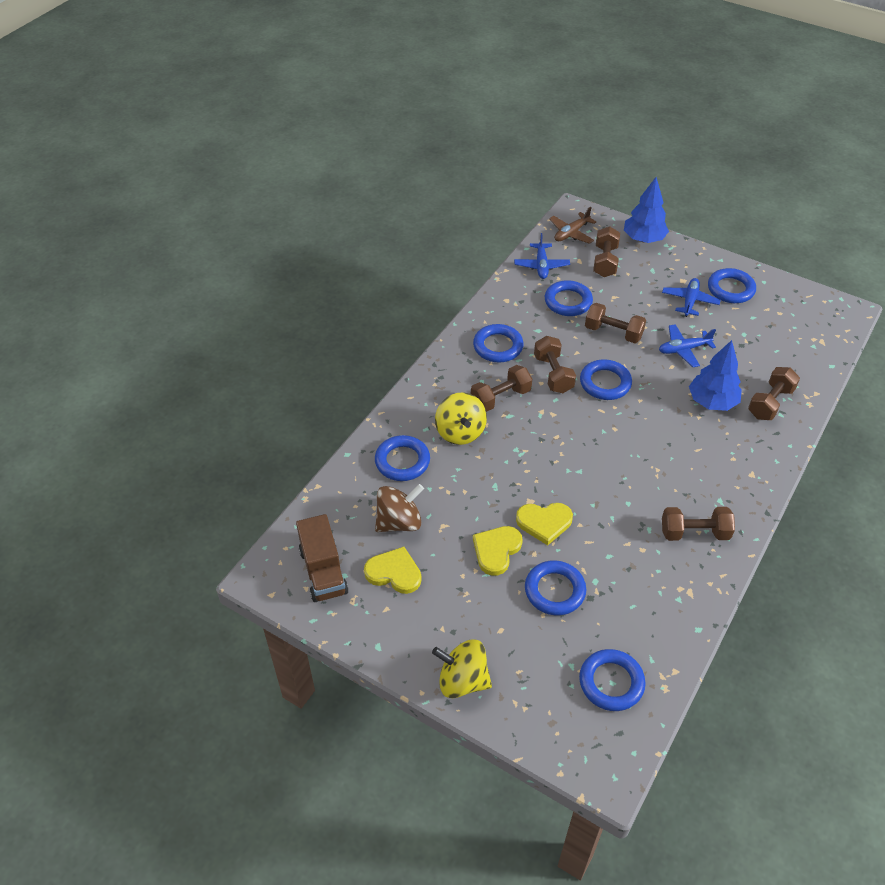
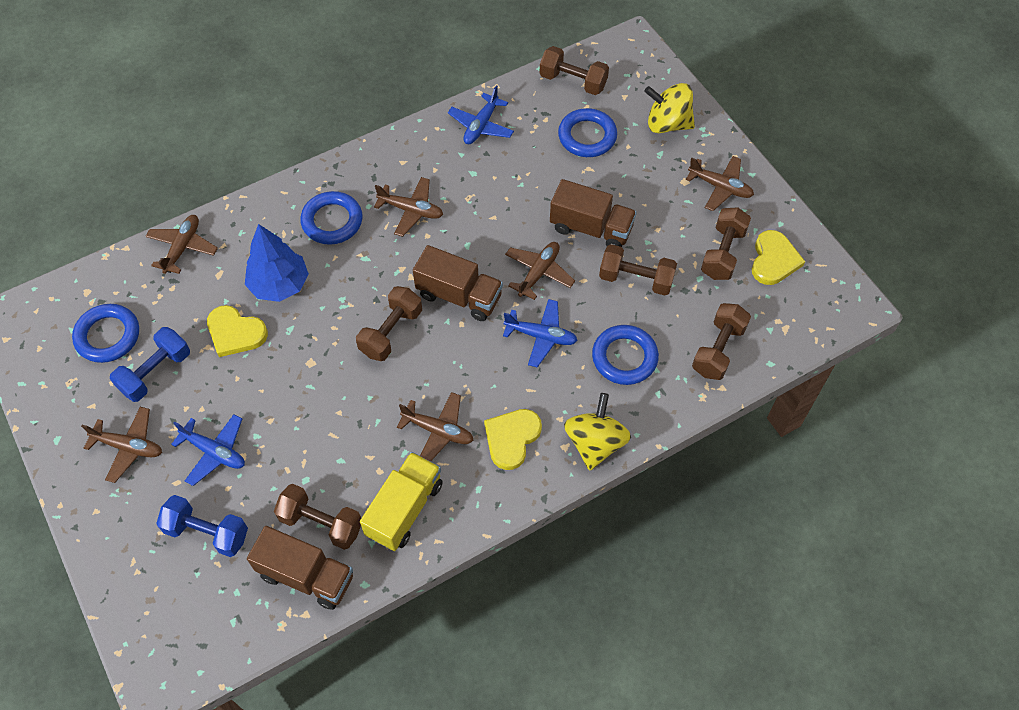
blue dumbbell: 0 -> 2
blue ring: 7 -> 4
blue tree: 2 -> 1
brown plane: 1 -> 6
brown spinning top: 1 -> 0
brown truck: 1 -> 3
yellow truck: 0 -> 1

